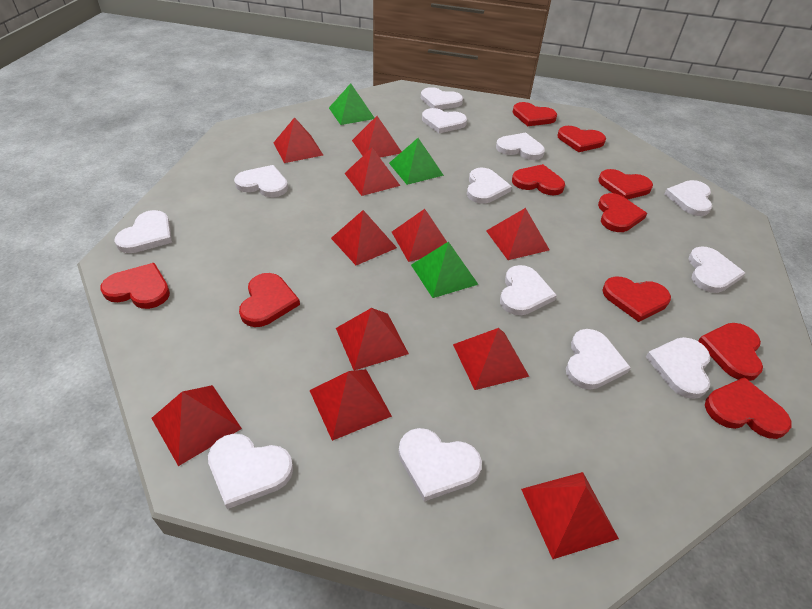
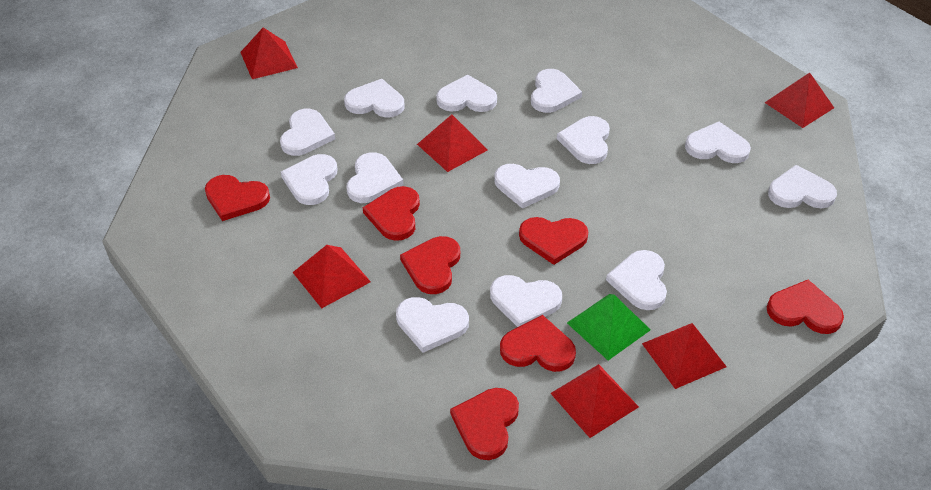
green pyramid: 3 -> 1
red heart: 10 -> 7
red pyramid: 11 -> 6

